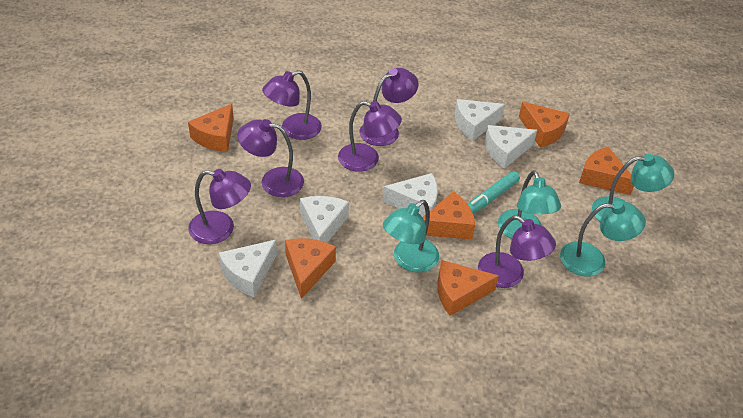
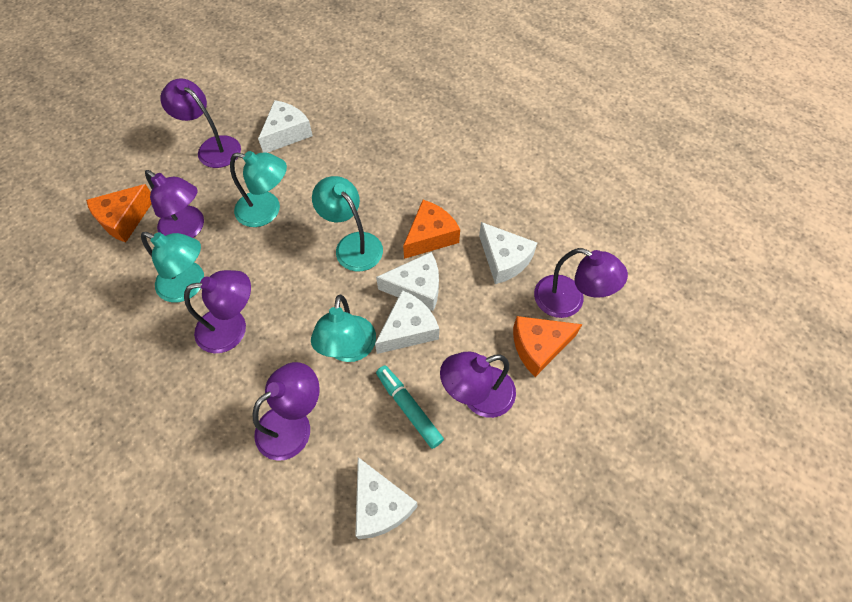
orange cheese: 6 -> 3

